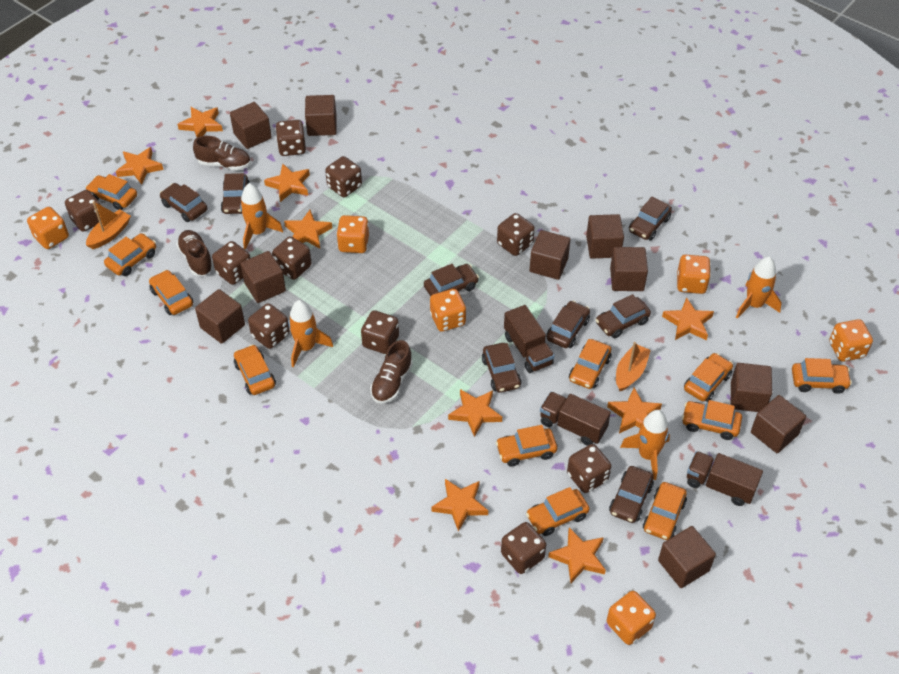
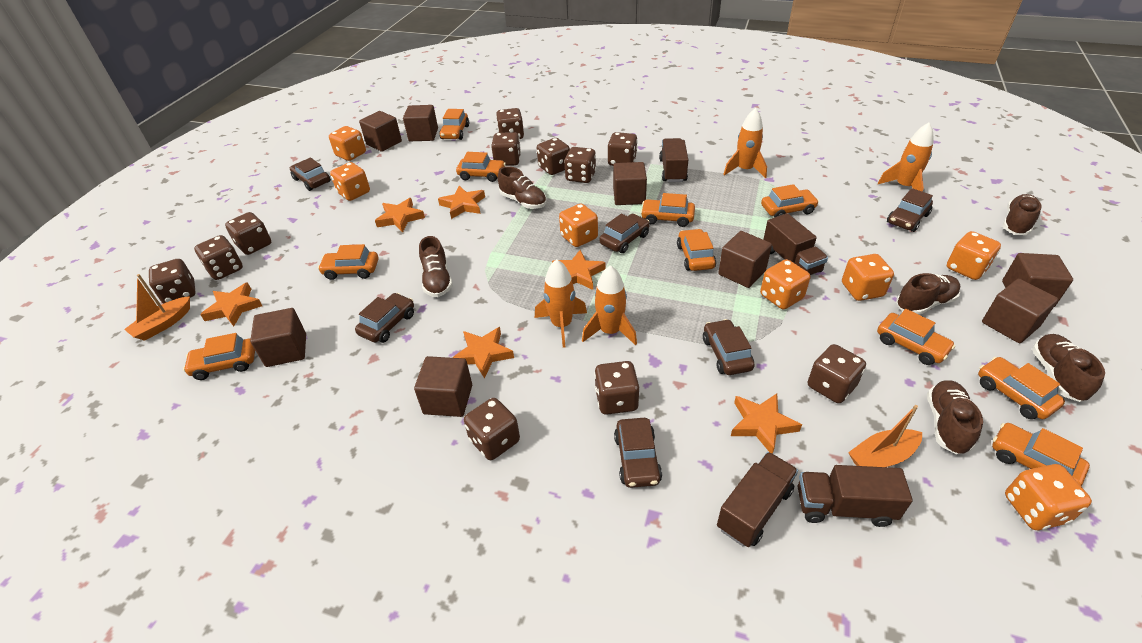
brown car: 8 -> 6
brown cube: 10 -> 8
brown dice: 10 -> 11
brown shoe: 3 -> 6
brown truck: 3 -> 4
orange car: 11 -> 10
orange dice: 6 -> 7
orange star: 9 -> 6

